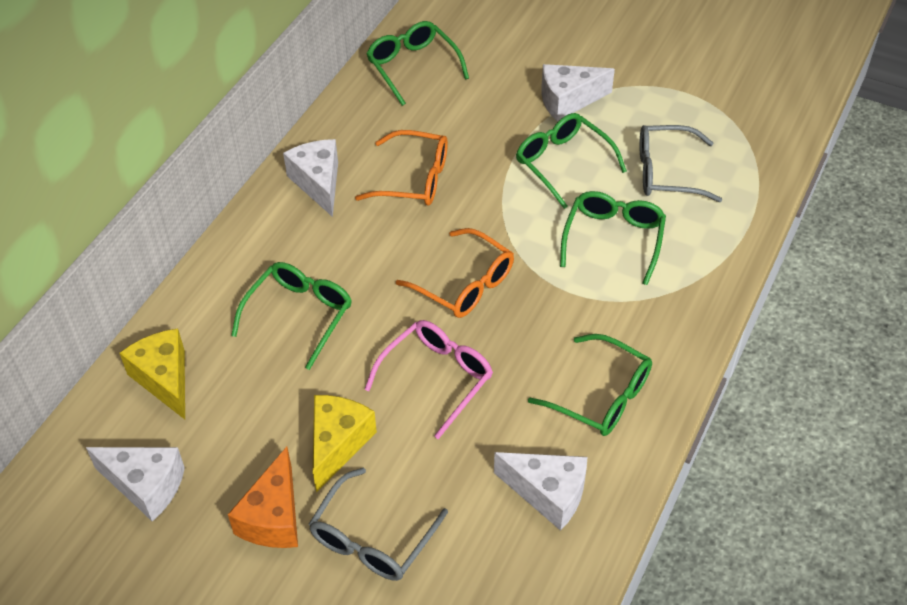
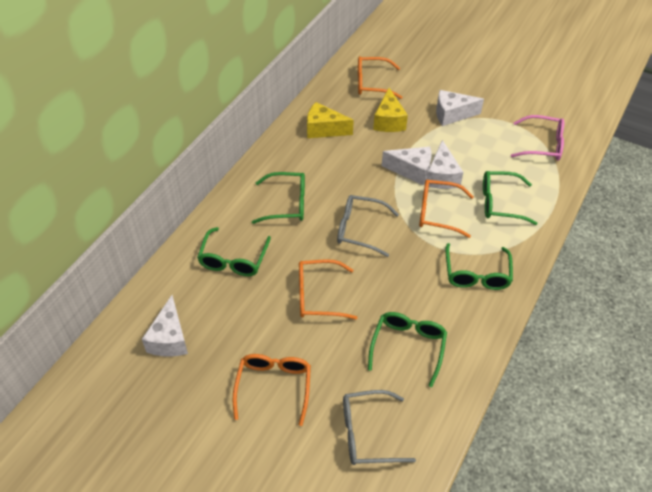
orange cheese: 1 -> 0
orange glasses: 2 -> 4

